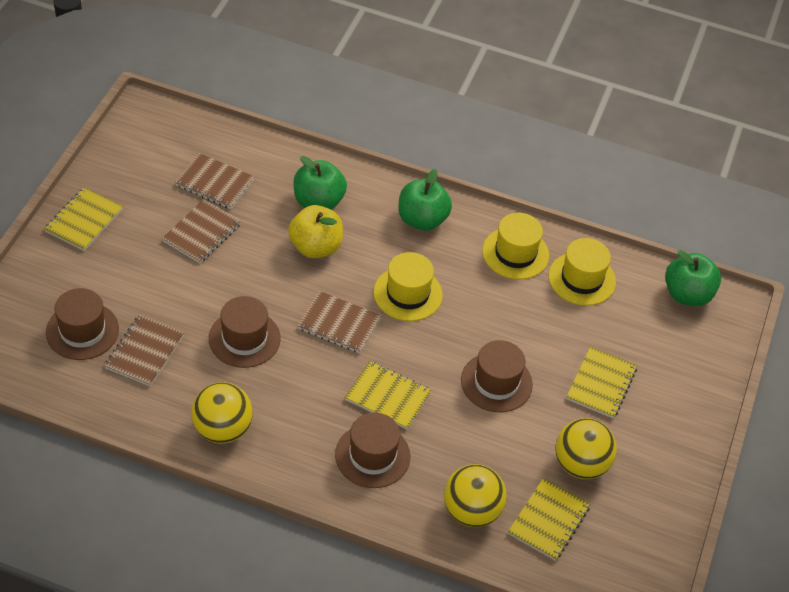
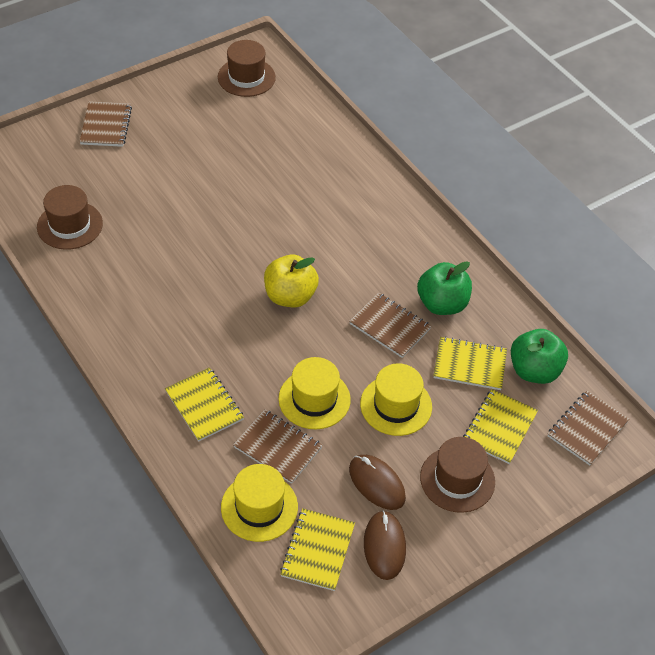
brown hat: 4 -> 3
brown mouse: 0 -> 2
green apple: 3 -> 2
yellow ball: 3 -> 0

